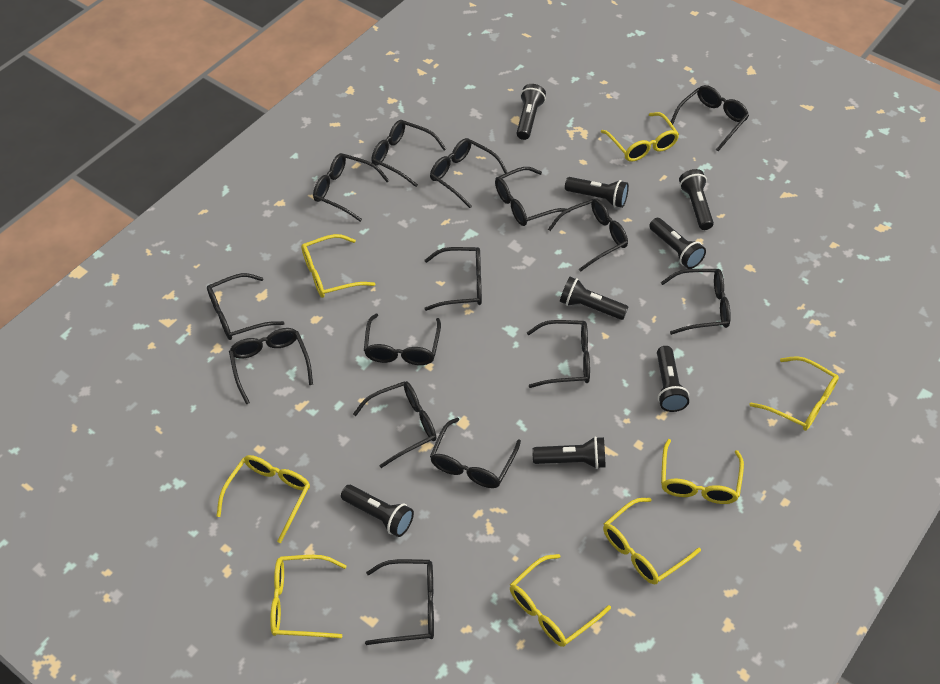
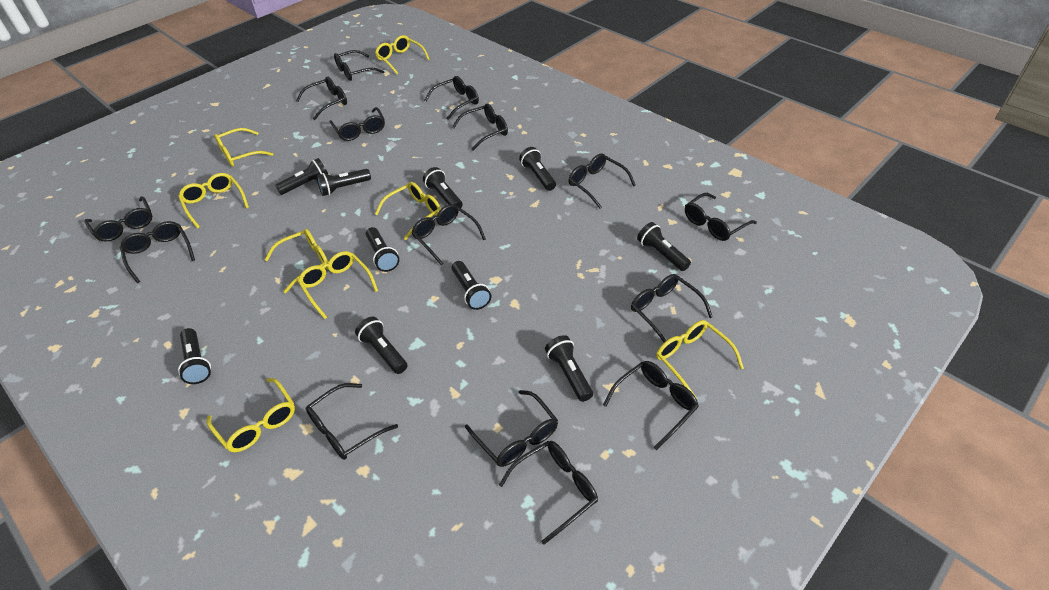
black flashlight: 8 -> 10

